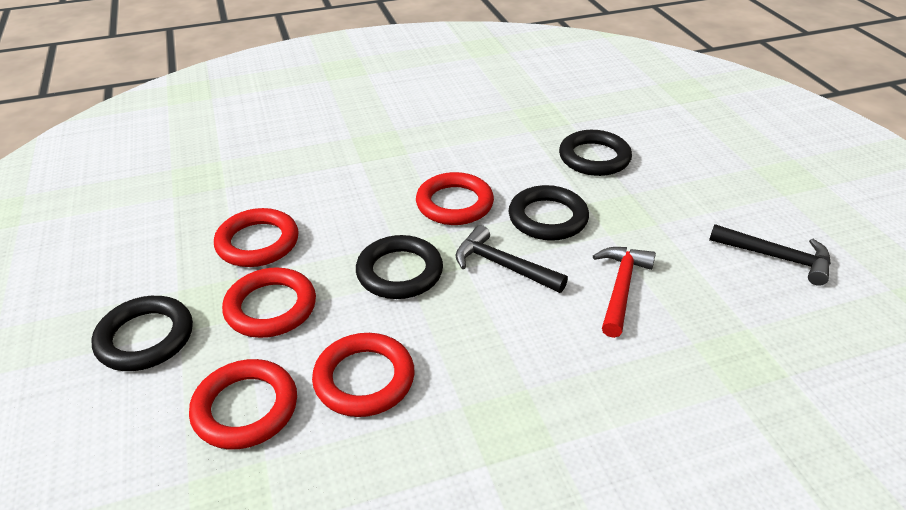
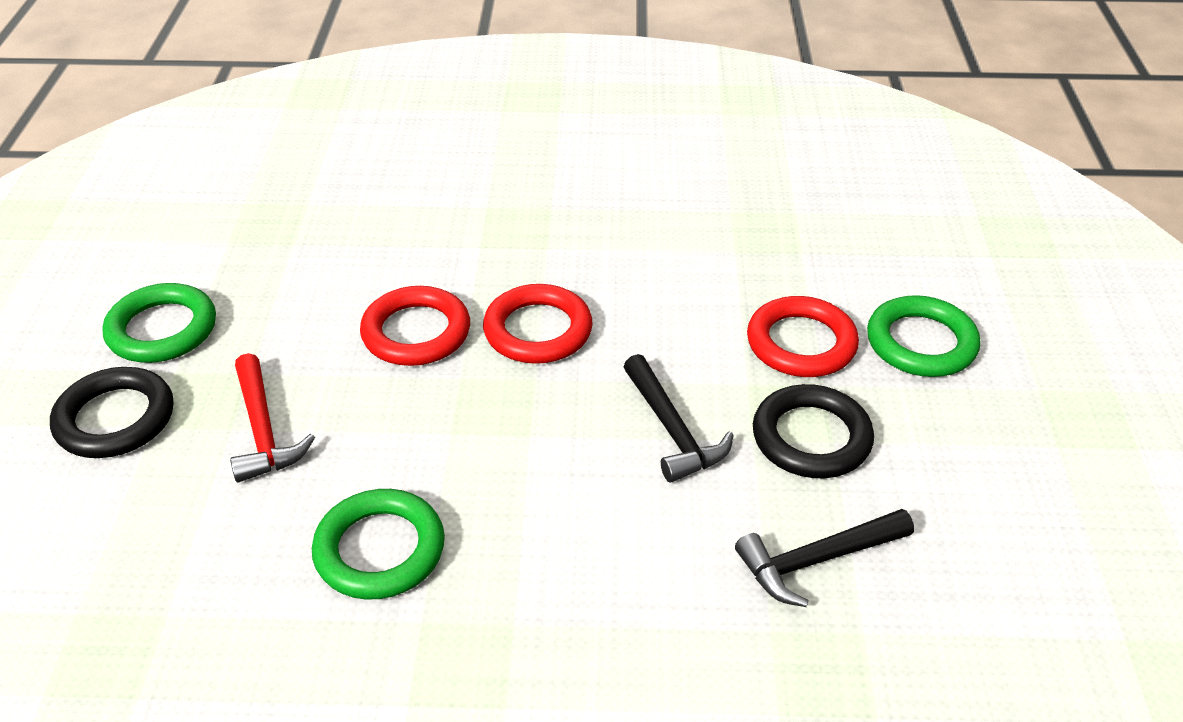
black ring: 4 -> 2
green ring: 0 -> 3
red ring: 5 -> 3

